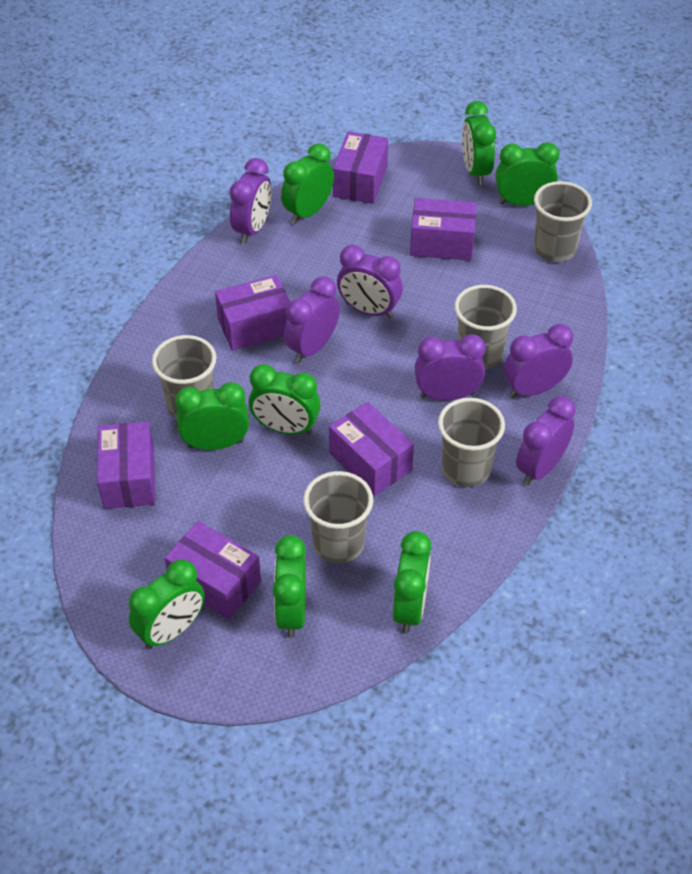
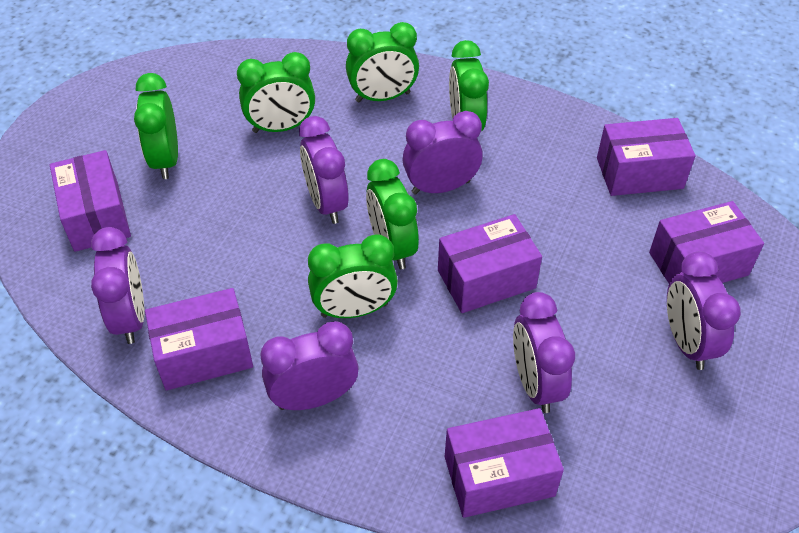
green clock: 8 -> 6
grey cup: 5 -> 0

